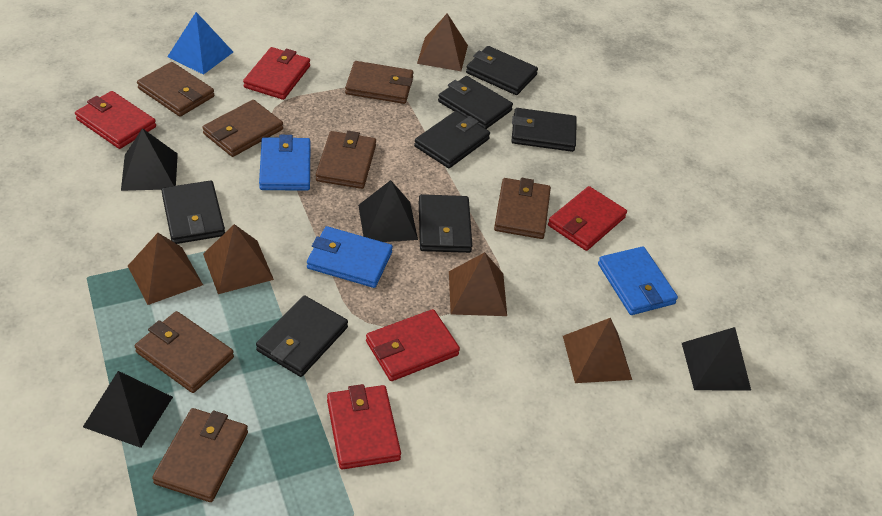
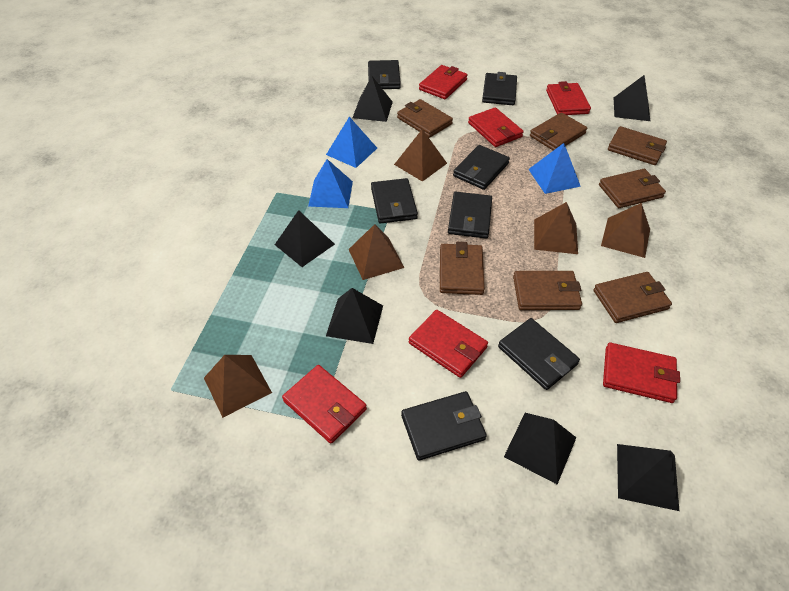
black pyramid: 4 -> 6
blue pyramid: 1 -> 3
blue wallet: 3 -> 0
red wallet: 5 -> 6

